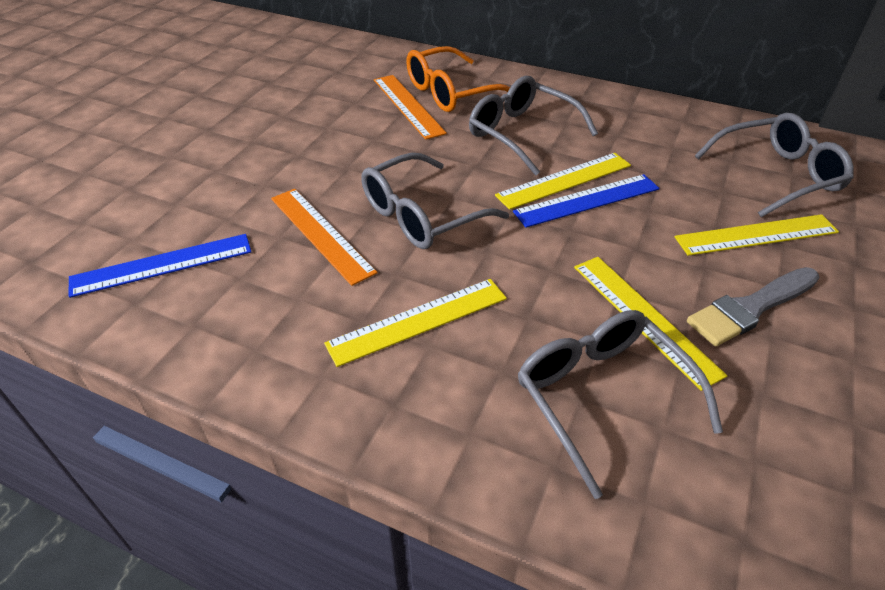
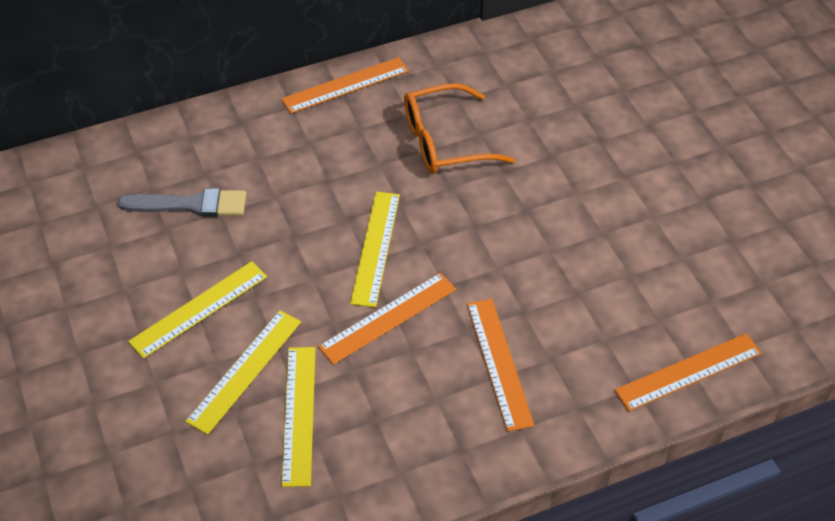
blue ruler: 2 -> 0
grey glasses: 4 -> 0
orange ruler: 2 -> 4

